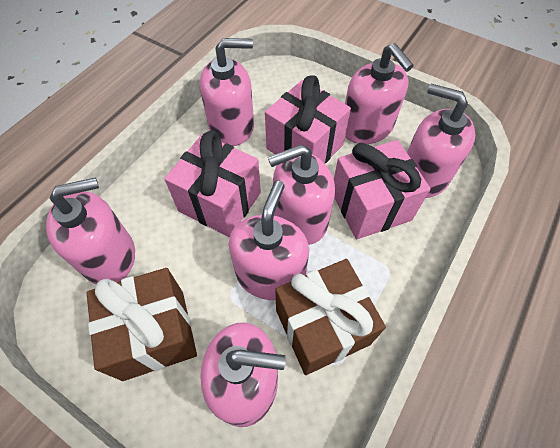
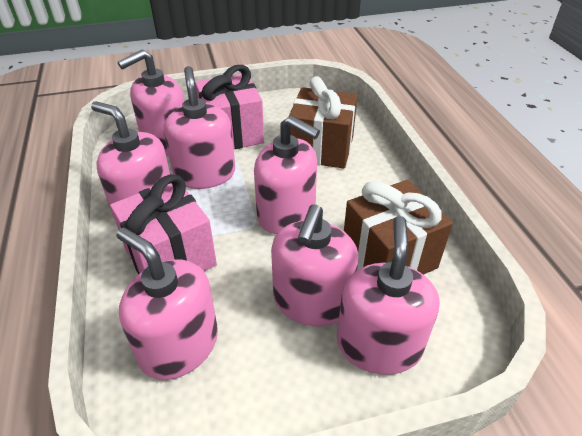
pink gift: 3 -> 2

